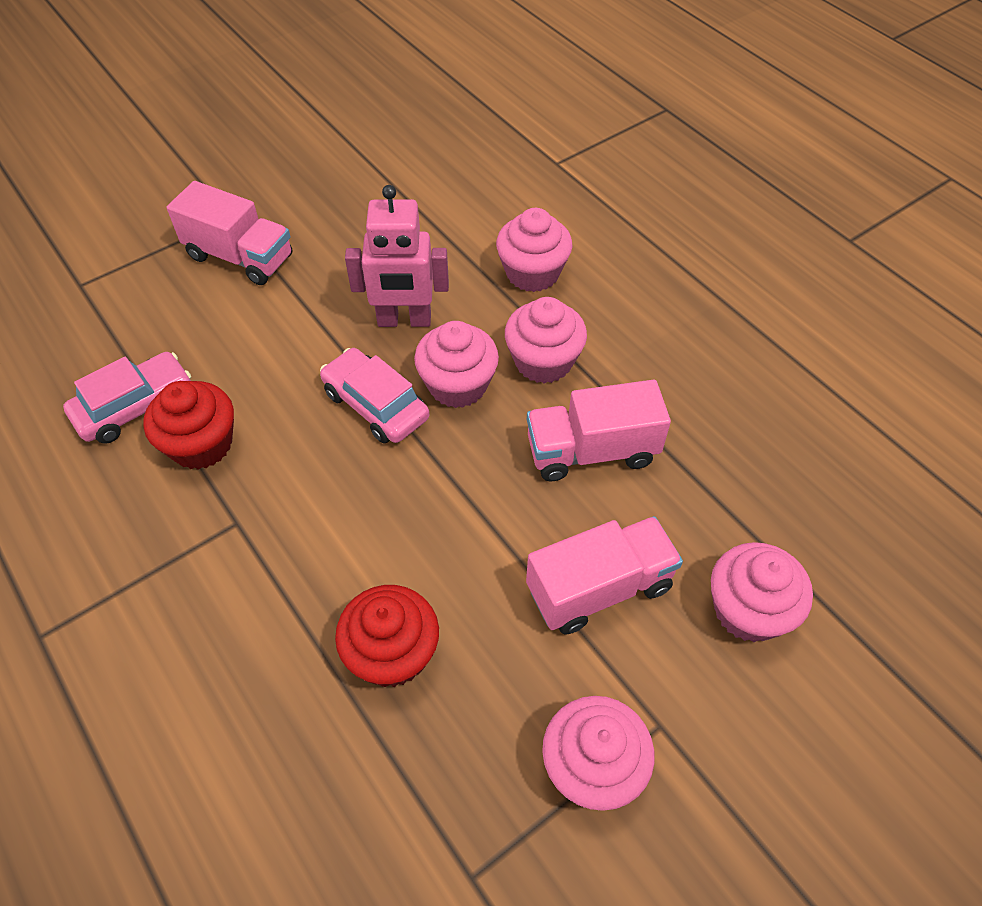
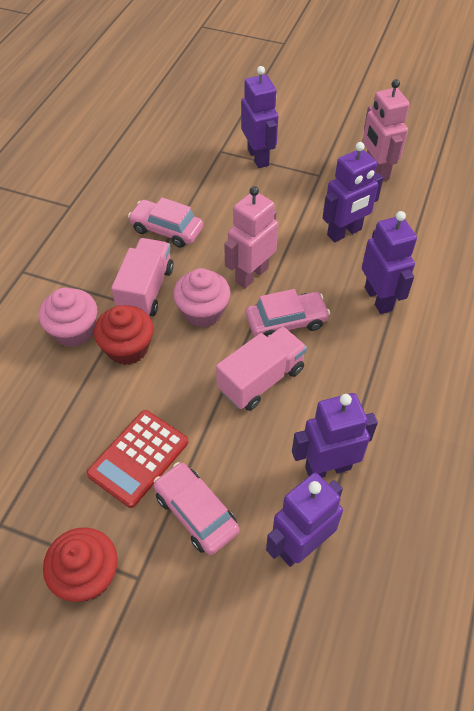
pink car: 2 -> 3
pink cupcake: 5 -> 2
pink robot: 1 -> 2
pink truck: 3 -> 2
purple robot: 0 -> 5
red calculator: 0 -> 1

